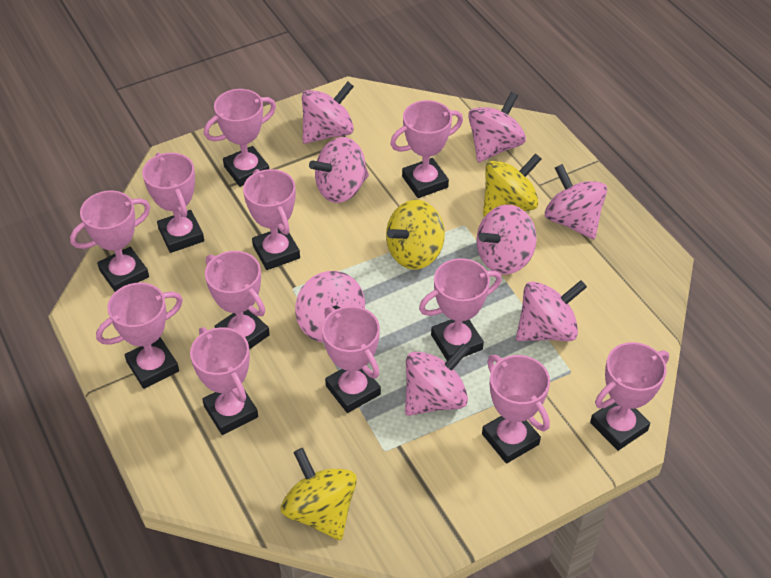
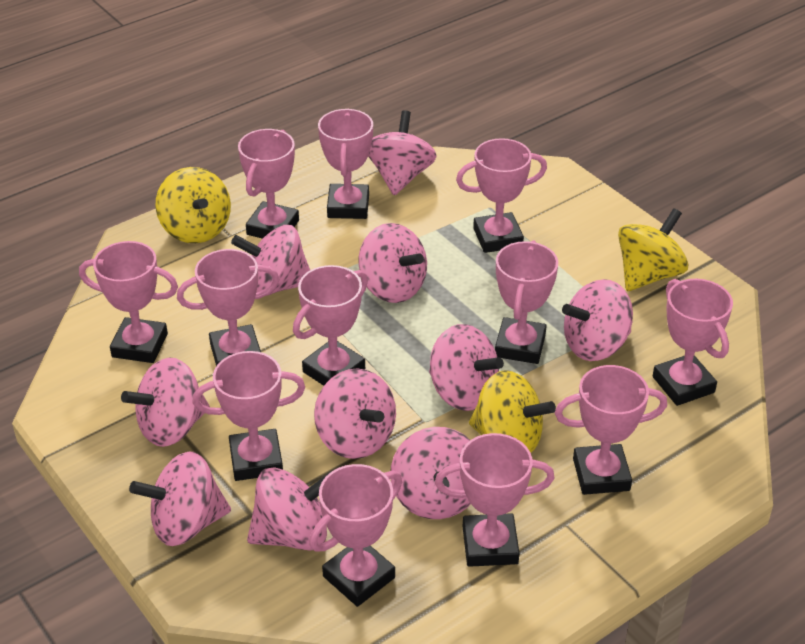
pink spinning top: 8 -> 10

